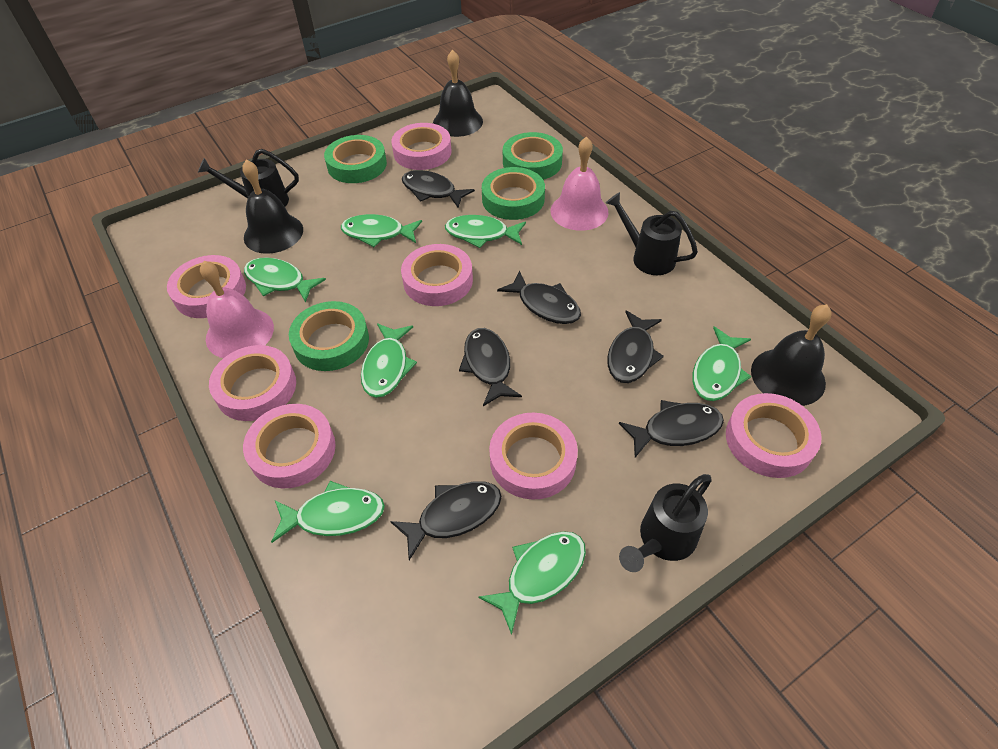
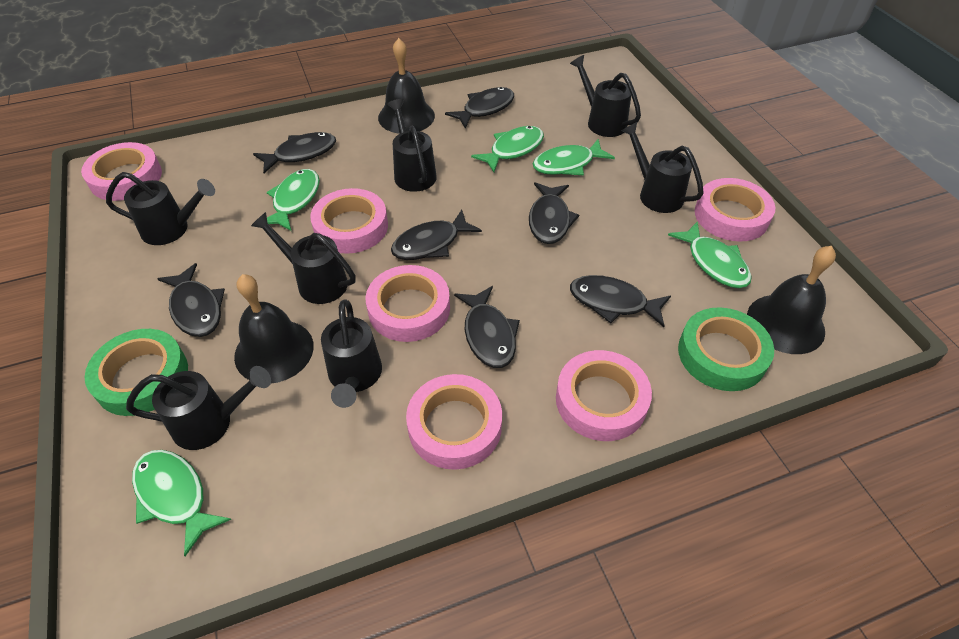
black fish: 6 -> 7
black watering can: 3 -> 7
green fish: 7 -> 5
green tape: 4 -> 2
pink bell: 2 -> 0
pink tape: 7 -> 6

